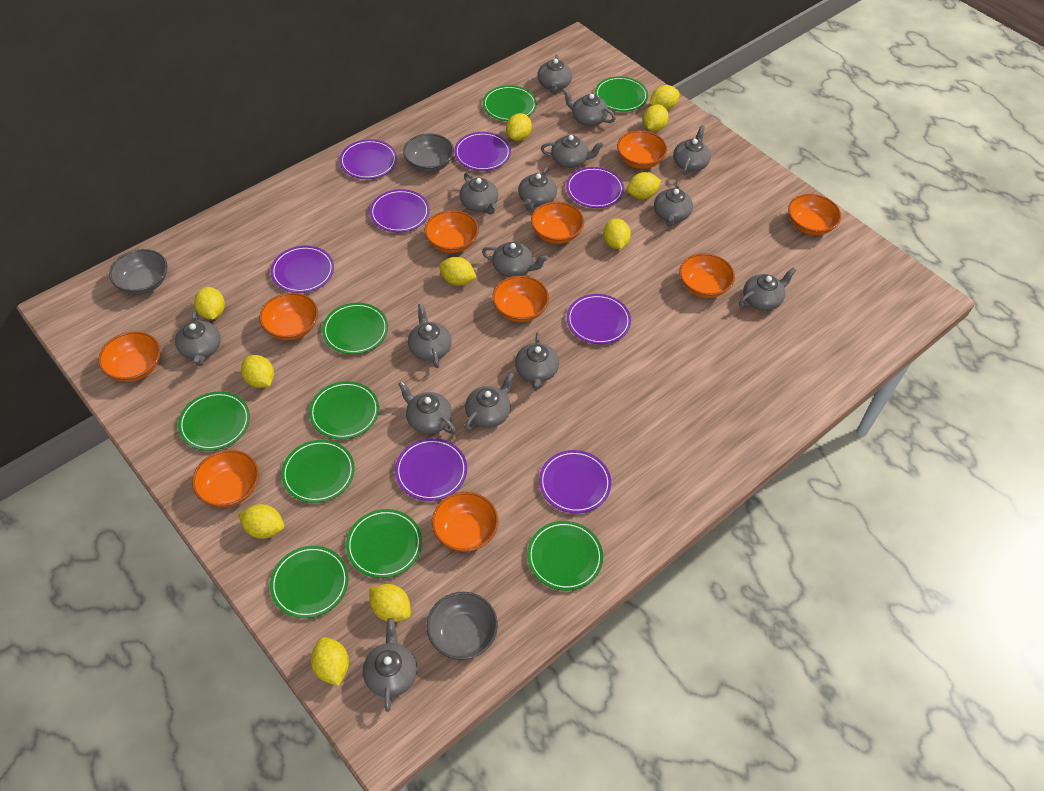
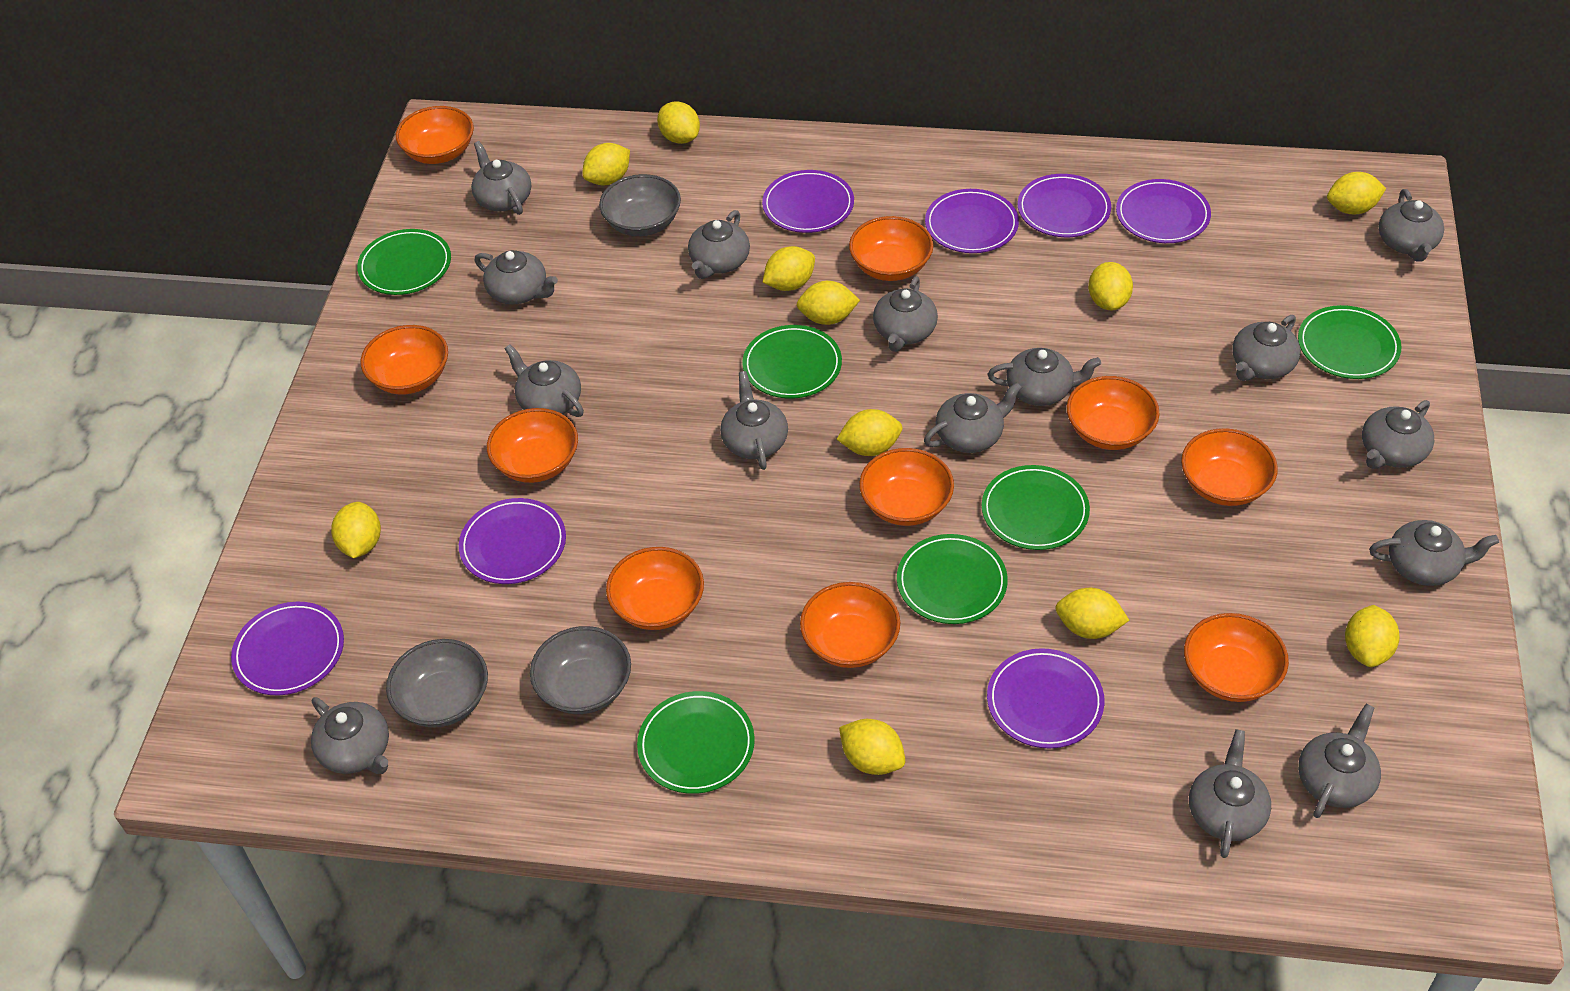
green plate: 9 -> 6
purple plate: 8 -> 7

